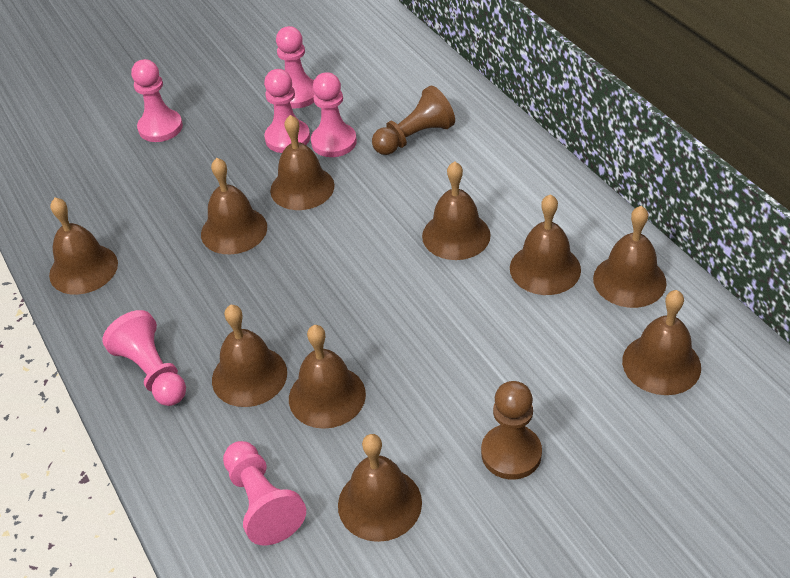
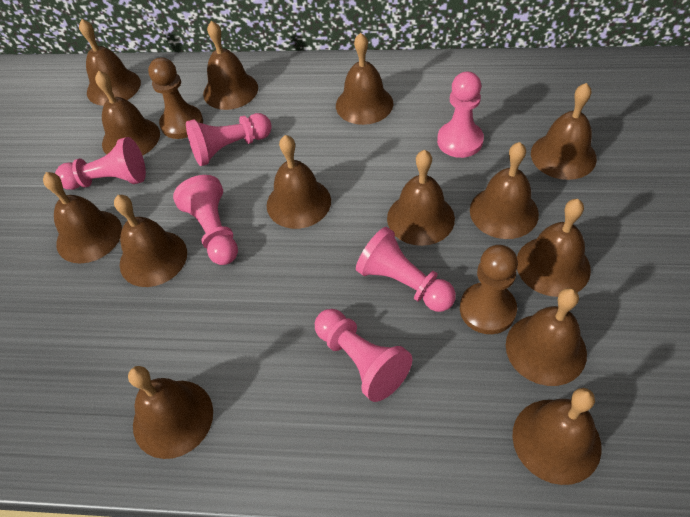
brown bell: 10 -> 14

